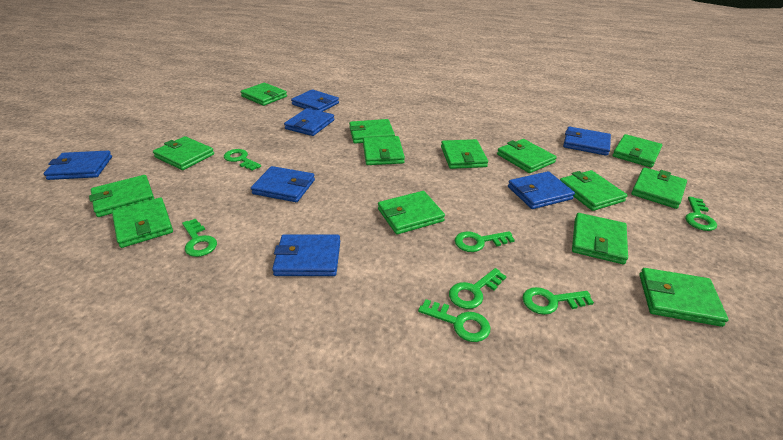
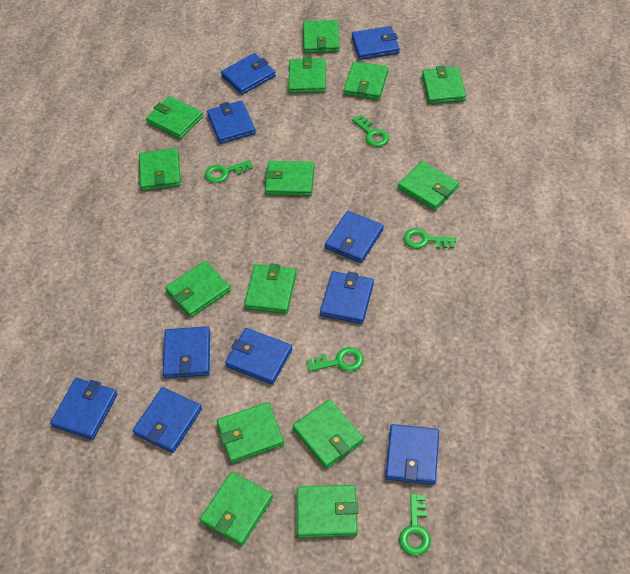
blue wallet: 7 -> 10
green key: 7 -> 5

